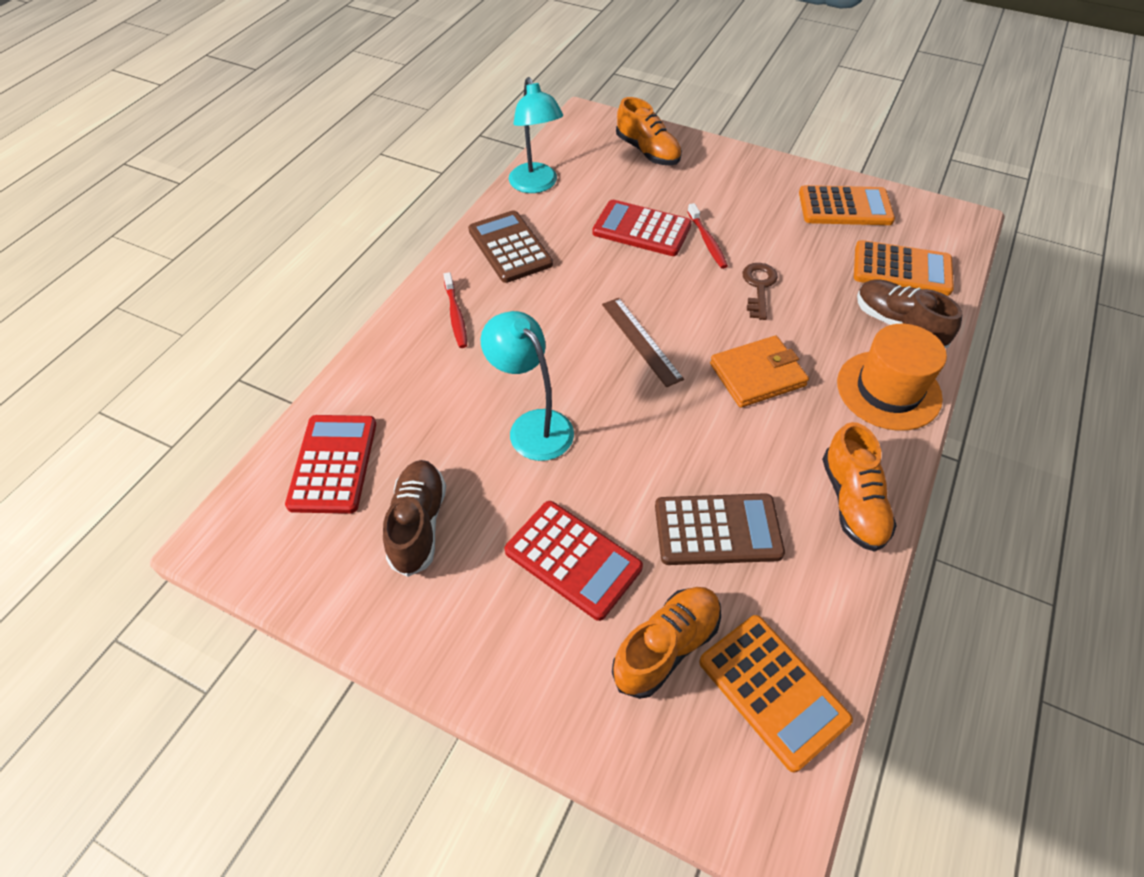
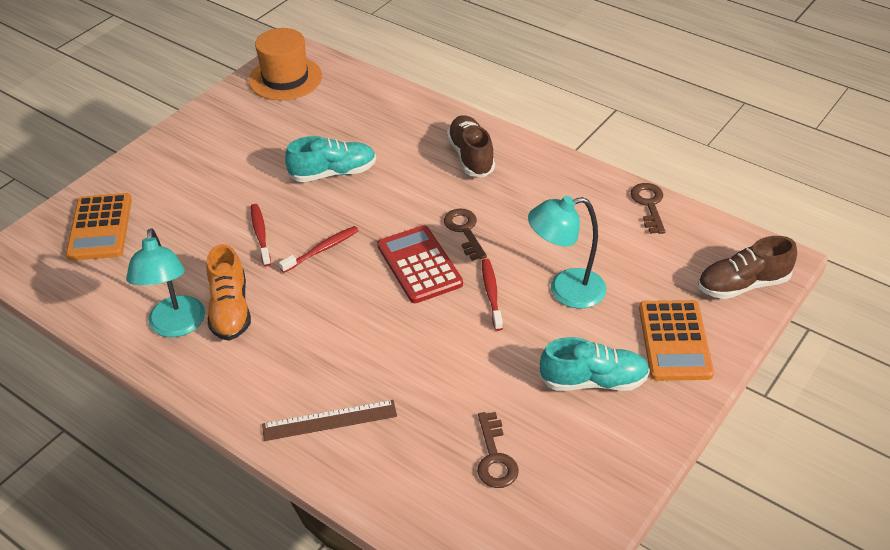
brown calculator: 2 -> 0
brown key: 1 -> 3
orange calculator: 3 -> 2
orange shoe: 3 -> 1
orange wallet: 1 -> 0
red calculator: 3 -> 1
red toothbrush: 2 -> 3
turquoise shoe: 0 -> 2

